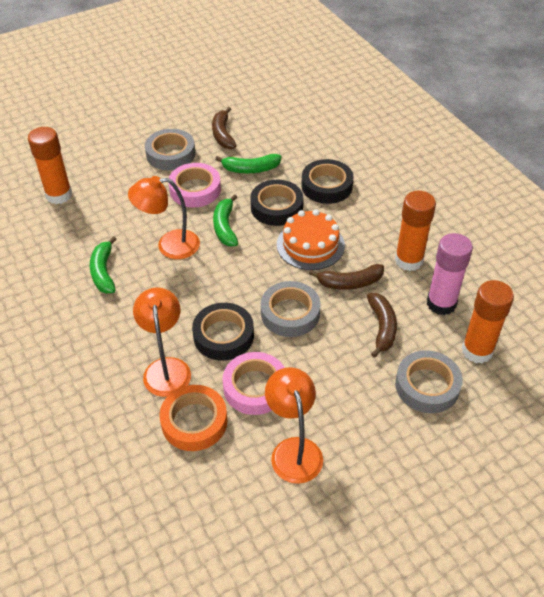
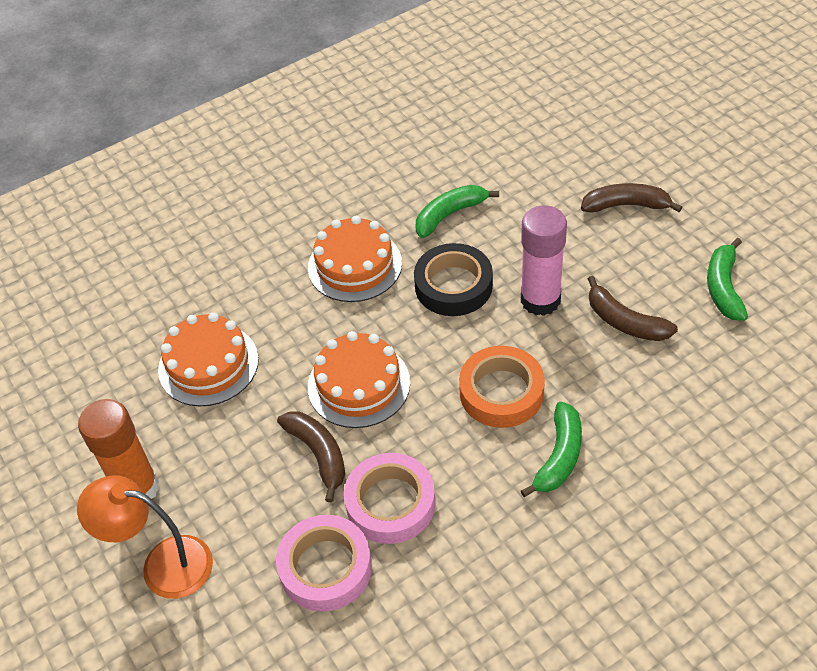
black tape: 3 -> 1
grey tape: 3 -> 0
orange cake: 1 -> 3
orange glue stick: 3 -> 1
orange lamp: 3 -> 1

